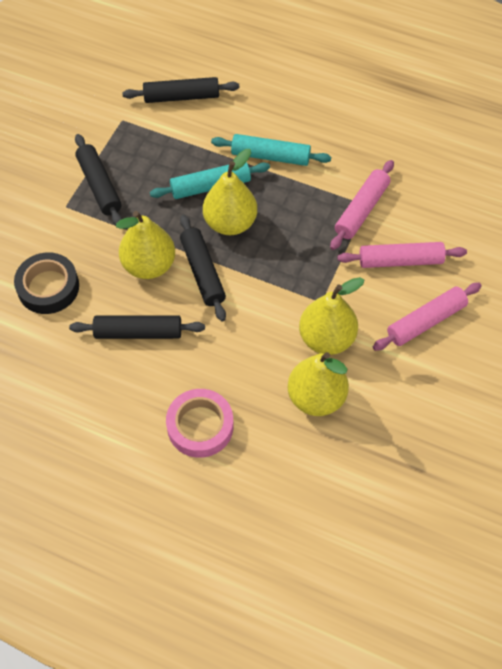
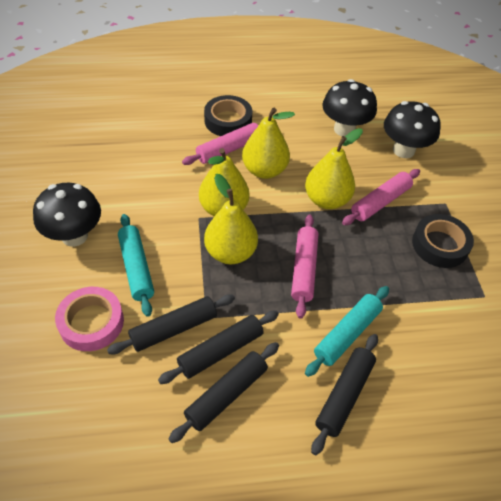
black mushroom: 0 -> 3
black tape: 1 -> 2

